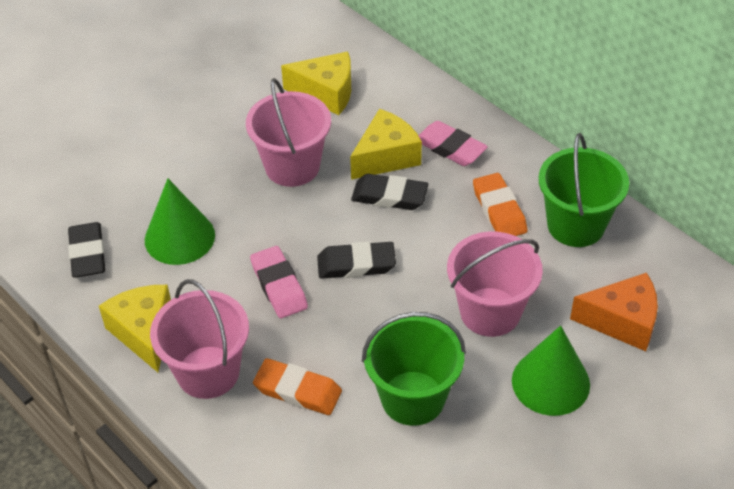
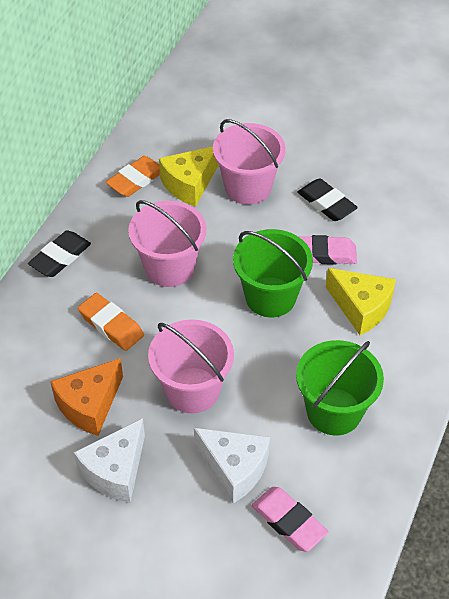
black eraser: 3 -> 2
green cone: 2 -> 0
white cheese: 0 -> 2
yellow cheese: 3 -> 2

